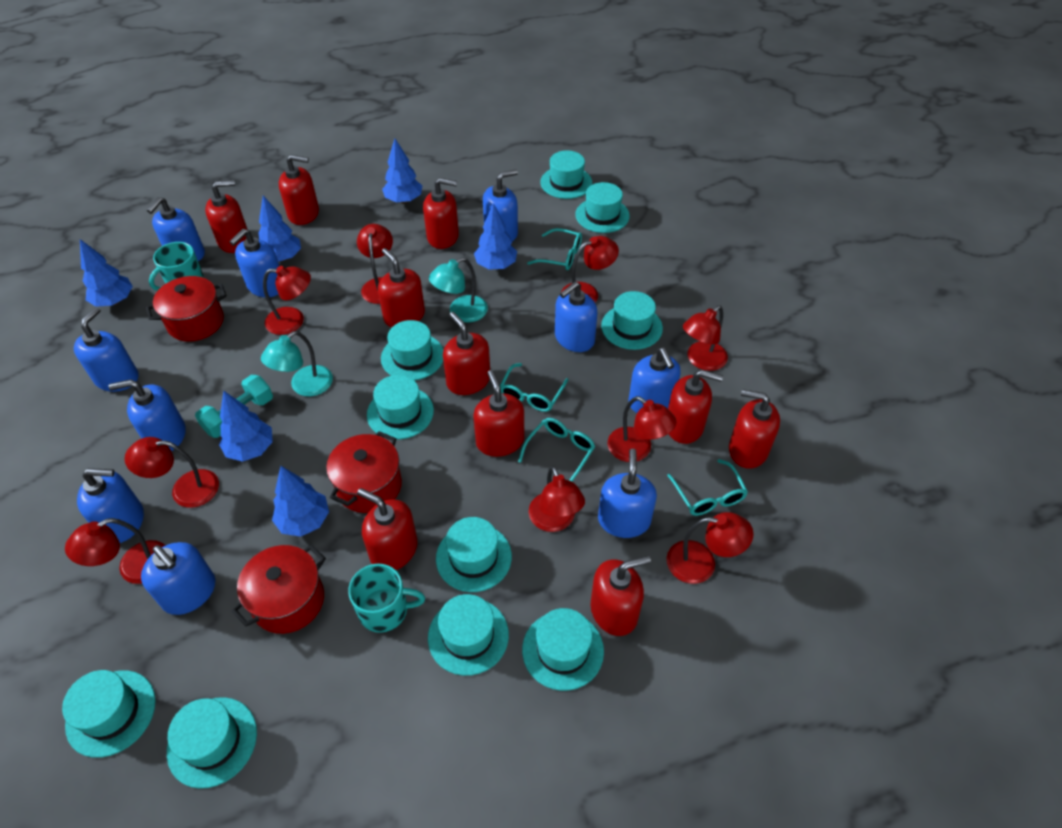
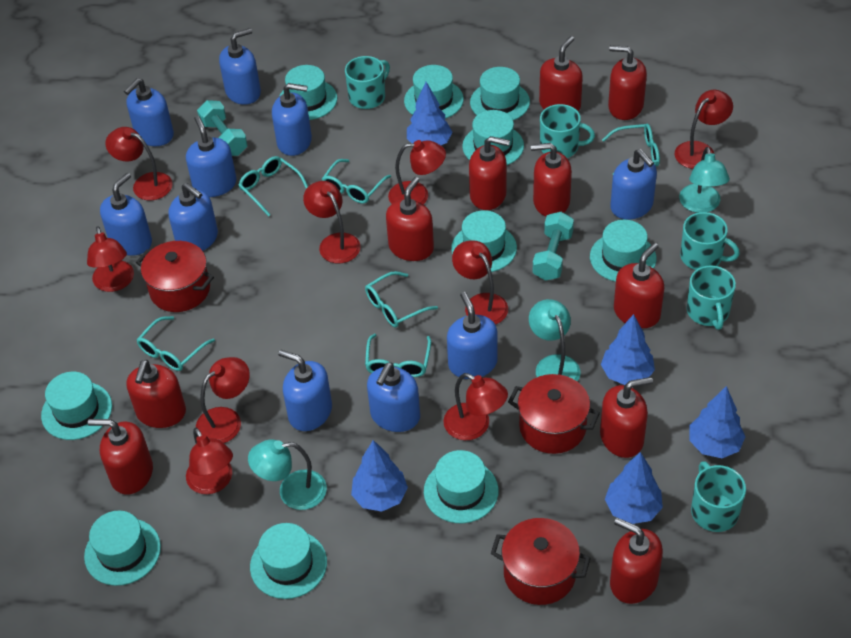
blue tree: 6 -> 5
turquoise dumbbell: 1 -> 2
turquoise glasses: 4 -> 6
turquoise lamp: 2 -> 3
turquoise mug: 2 -> 5

